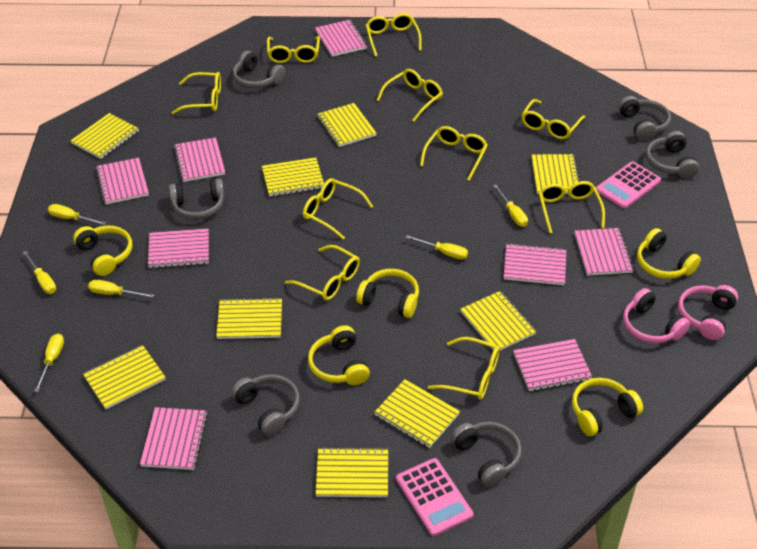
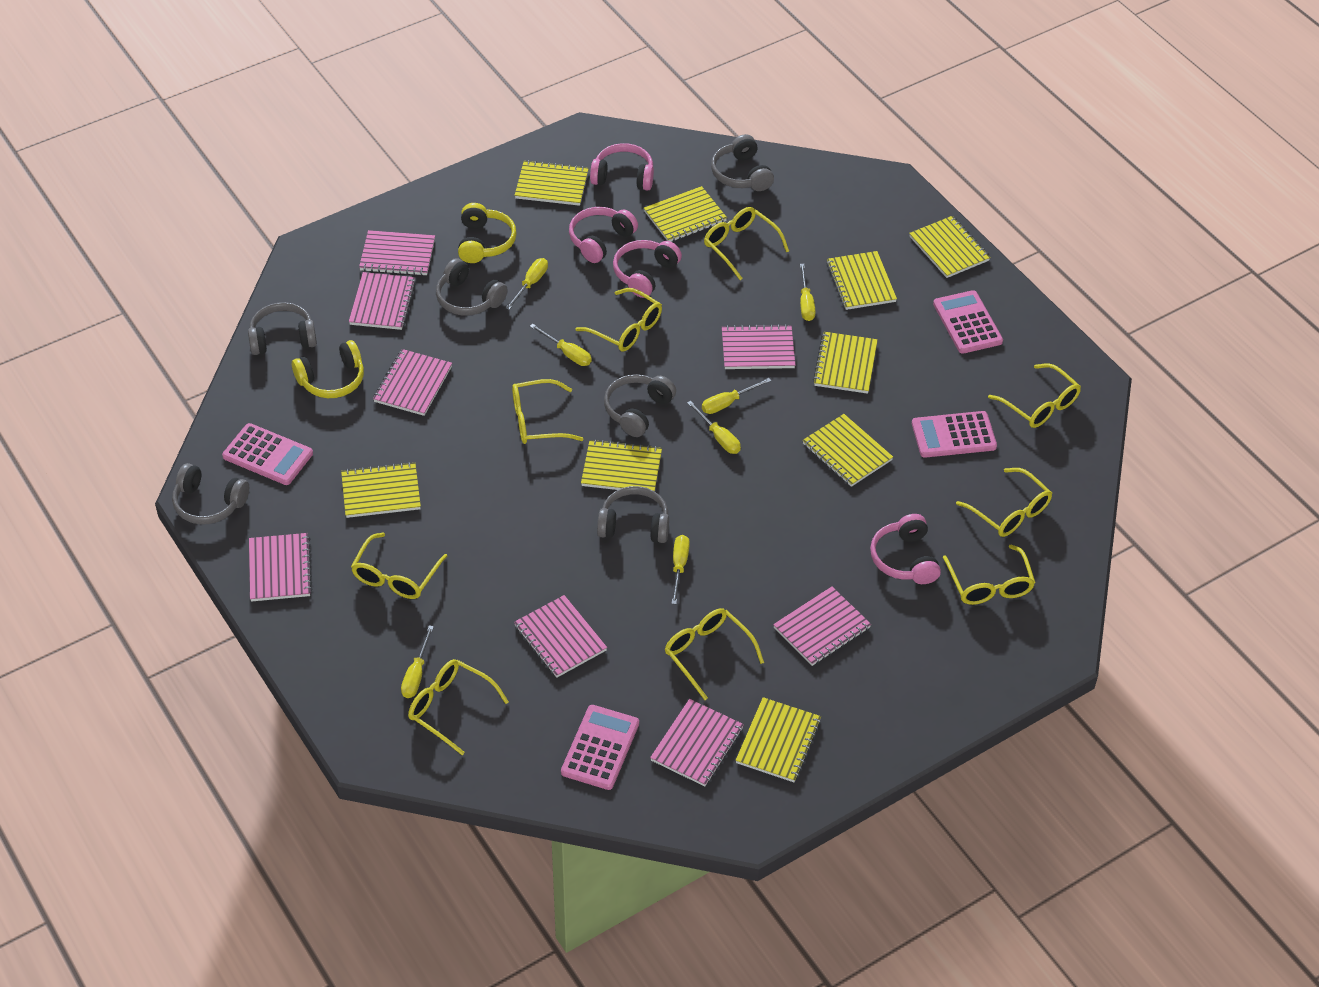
pink calculator: 2 -> 4
pink headphones: 2 -> 4
yellow glasses: 10 -> 9
yellow headphones: 5 -> 2
yellow screwdriver: 6 -> 7

